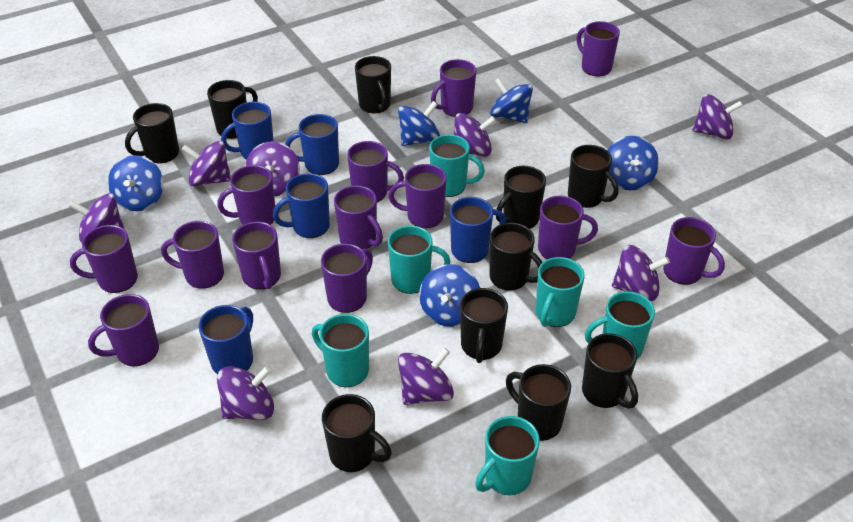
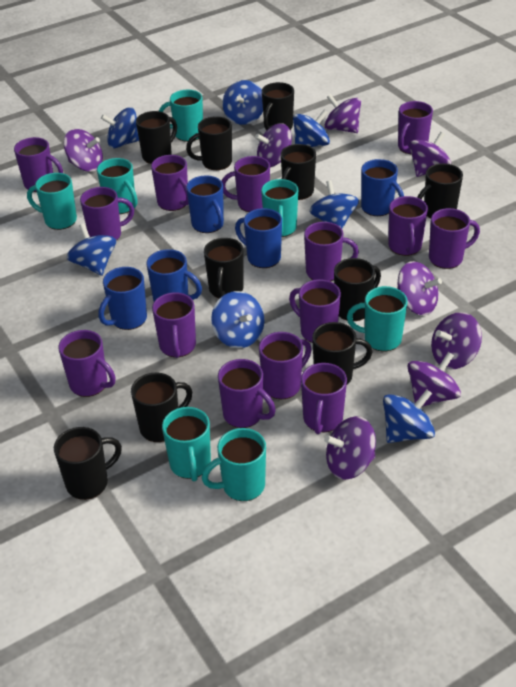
blue spinning top: 5 -> 7
purple mug: 13 -> 14
turquoise mug: 6 -> 7

